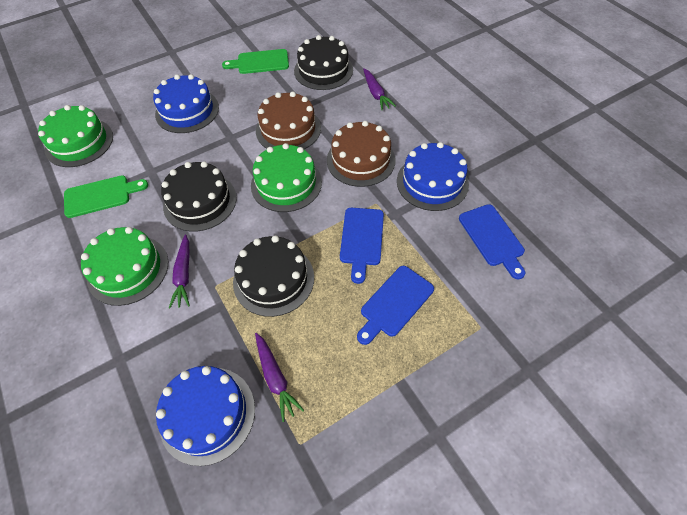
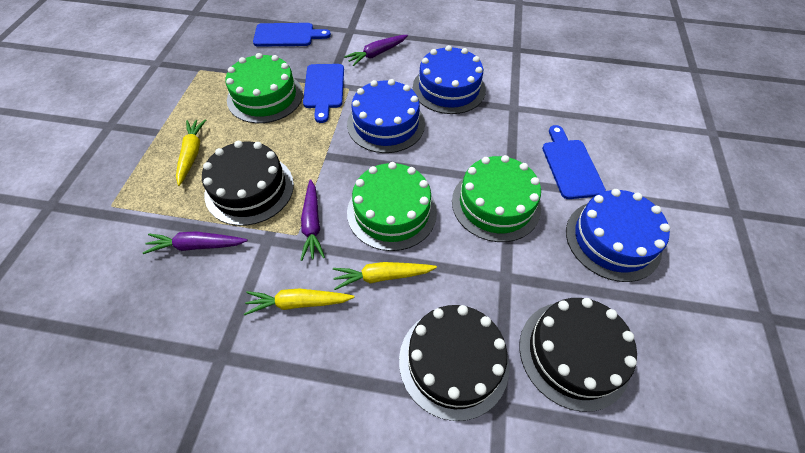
brown cake: 2 -> 0
green cutting board: 2 -> 0
yellow carrot: 0 -> 3

